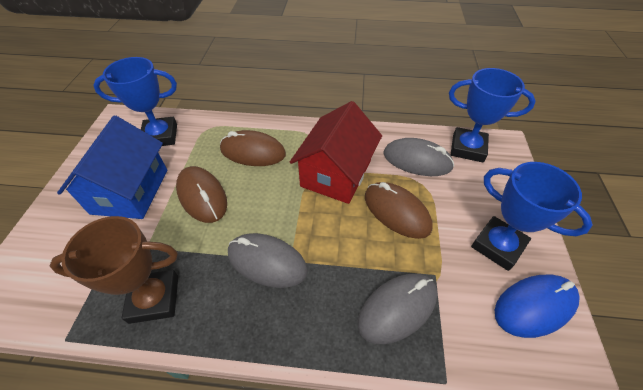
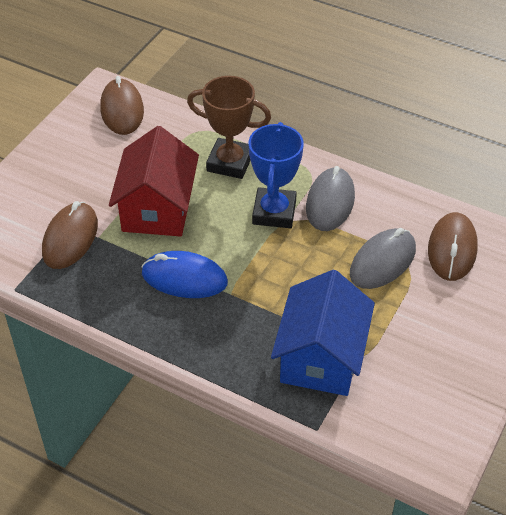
blue trophy: 3 -> 1
grey mouse: 3 -> 2

